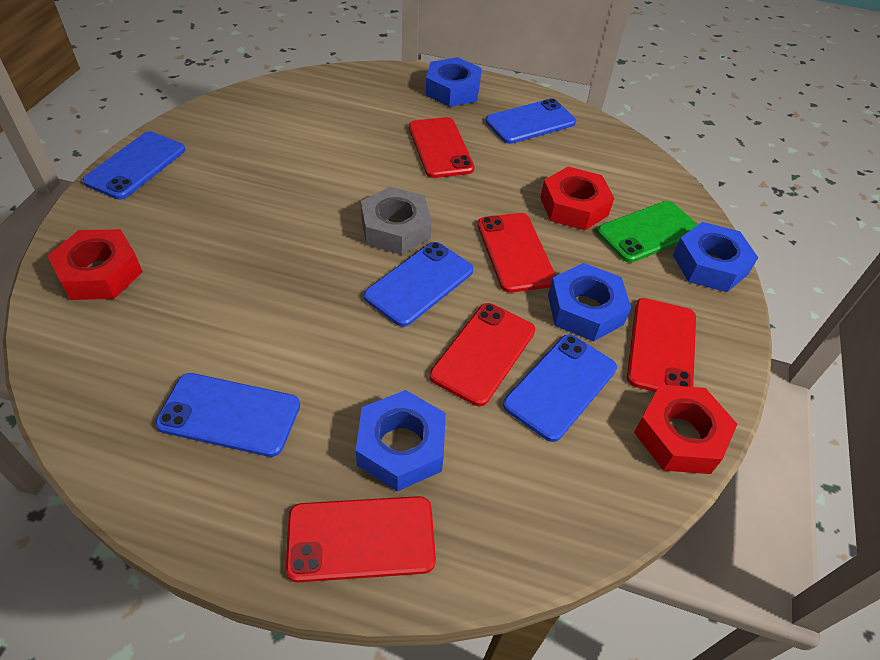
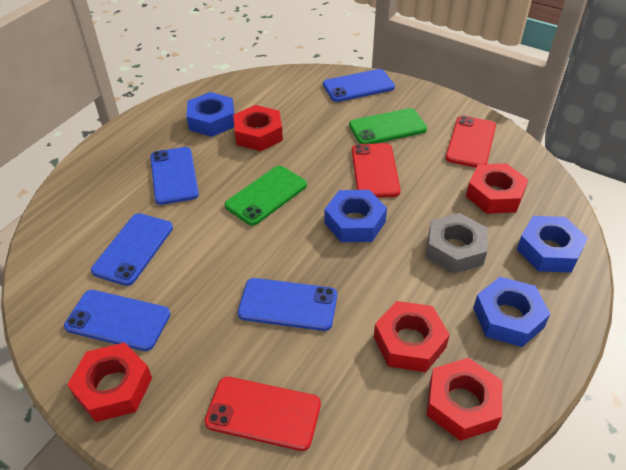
green phone: 1 -> 2
red nut: 3 -> 5
red phone: 5 -> 3

